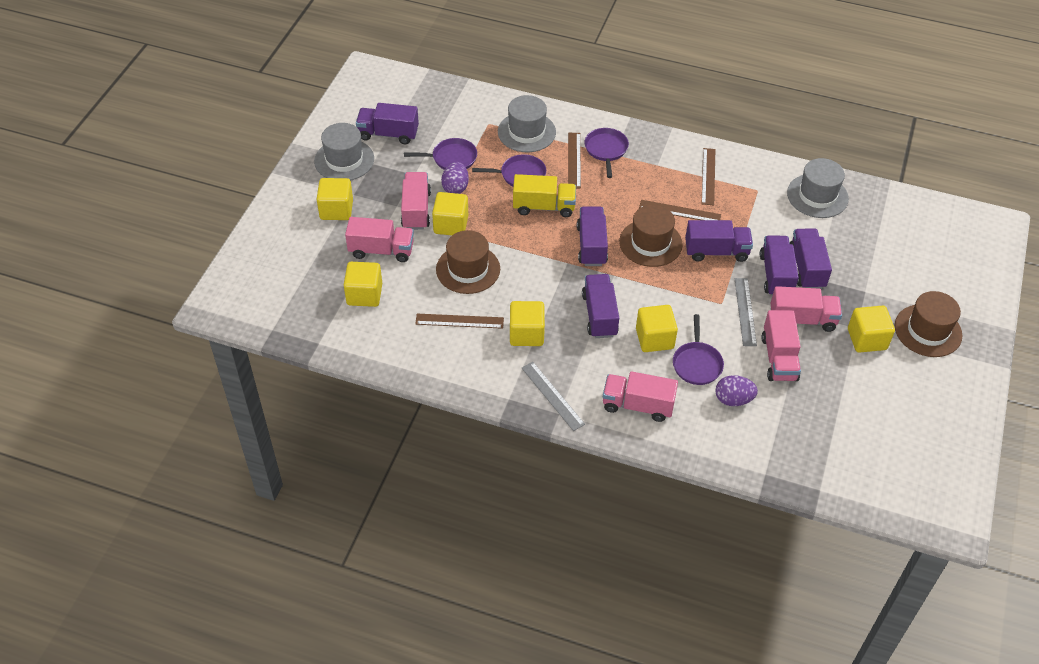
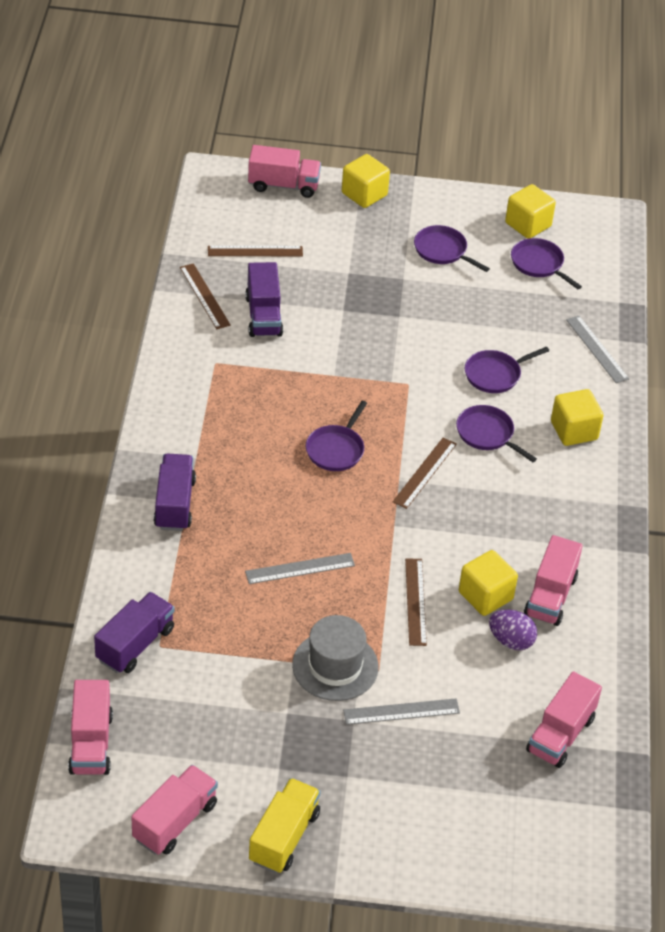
brown hat: 3 -> 0
grey hat: 3 -> 1
grey ruler: 2 -> 3
purple egg: 2 -> 1
purple pan: 4 -> 5
purple truck: 6 -> 3
yellow cube: 6 -> 4

